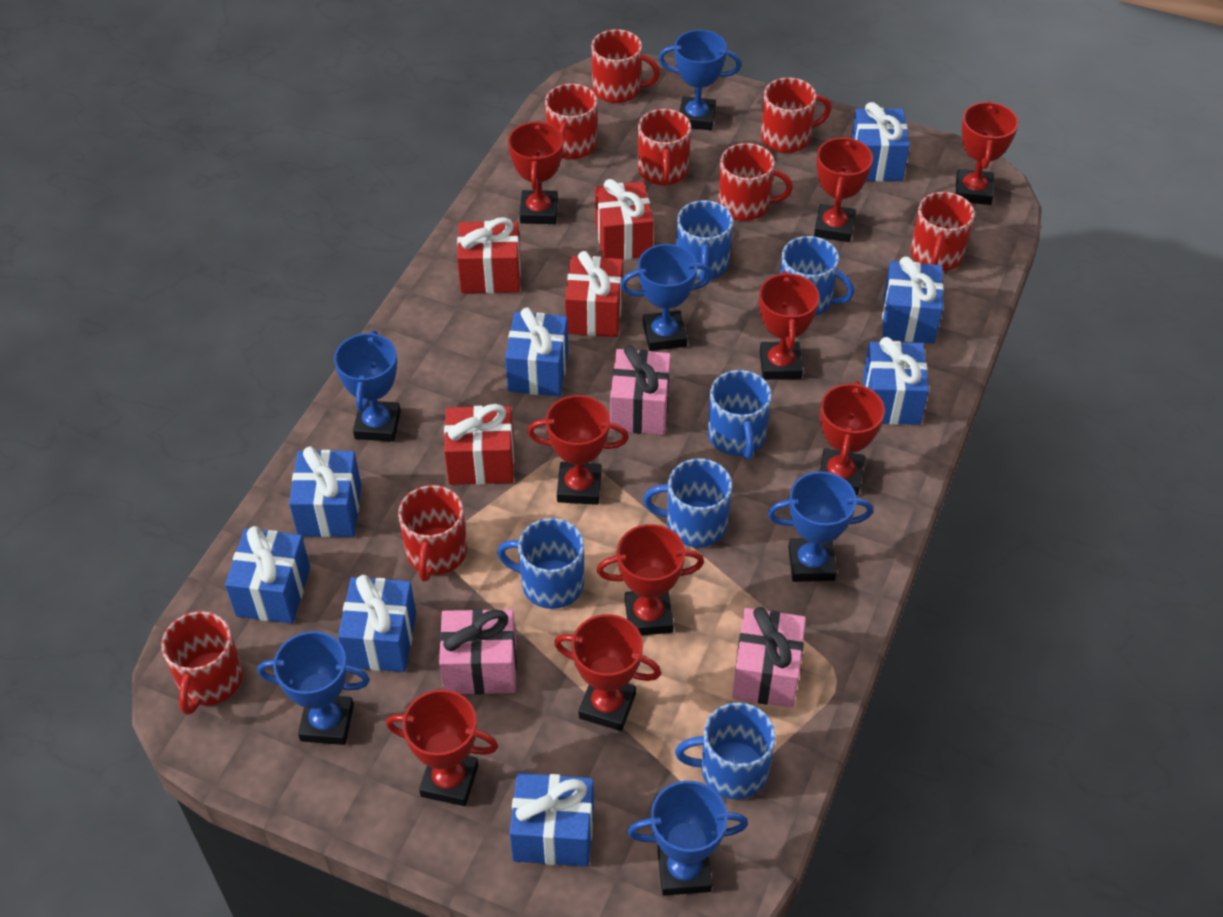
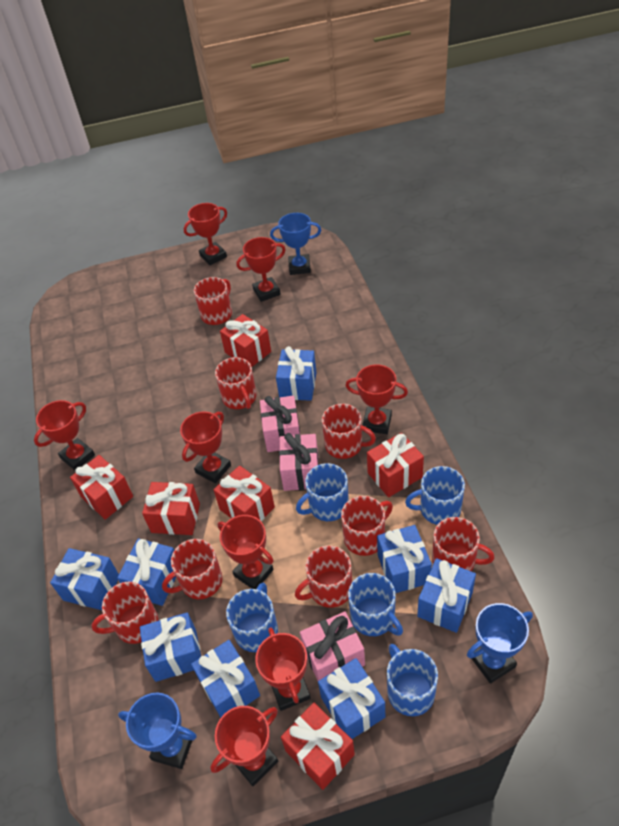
blue mug: 6 -> 5
blue trophy: 6 -> 3
red gift: 4 -> 6
red trophy: 9 -> 8

